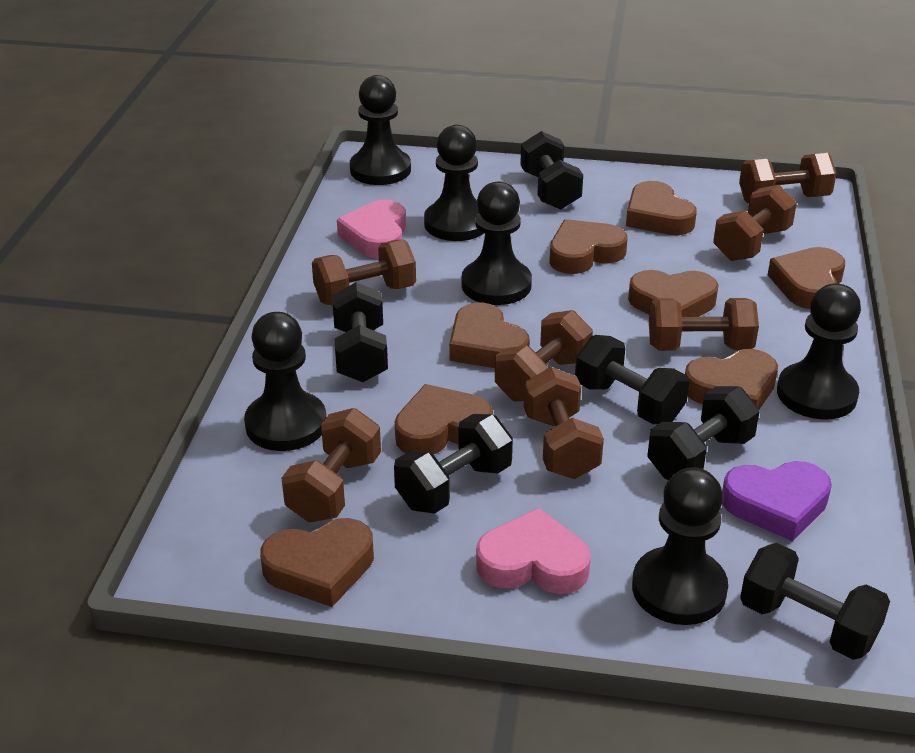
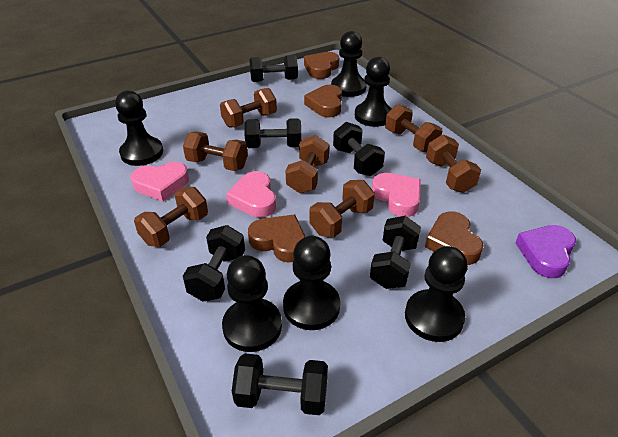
brown heart: 8 -> 4
pink heart: 2 -> 3

